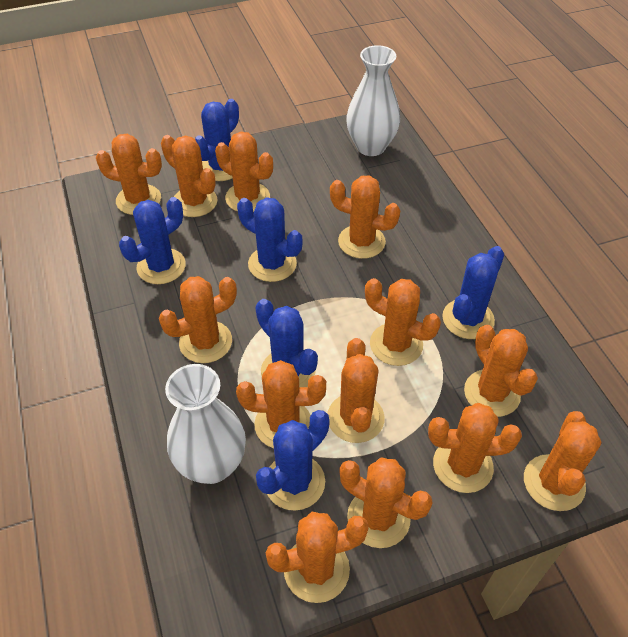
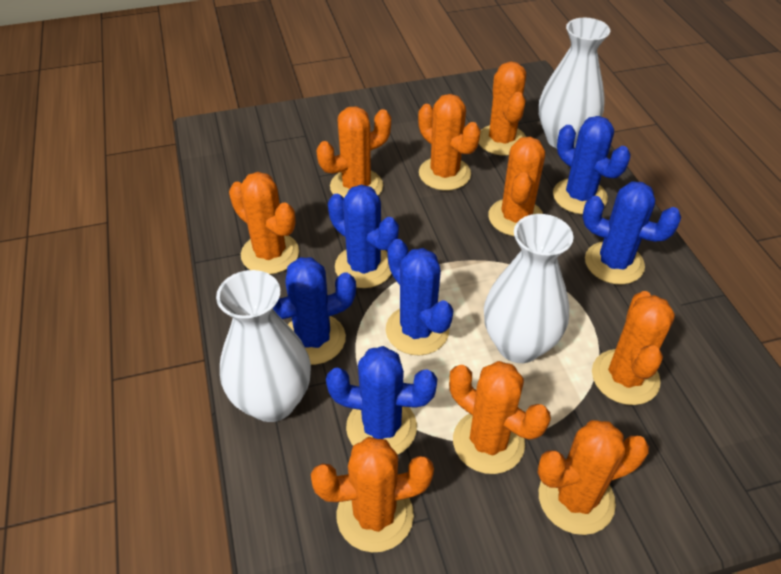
orange cactus: 13 -> 9
white vase: 2 -> 3

